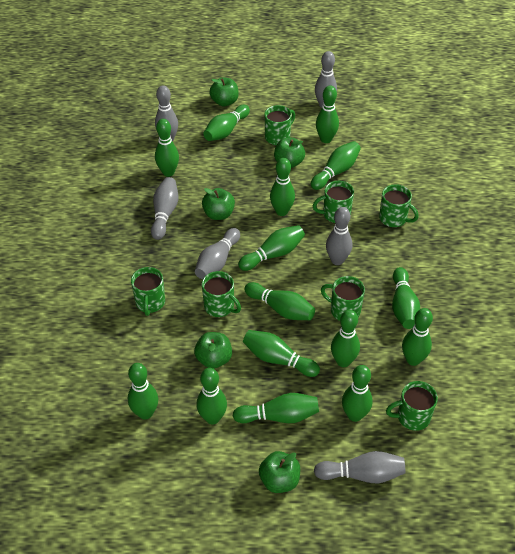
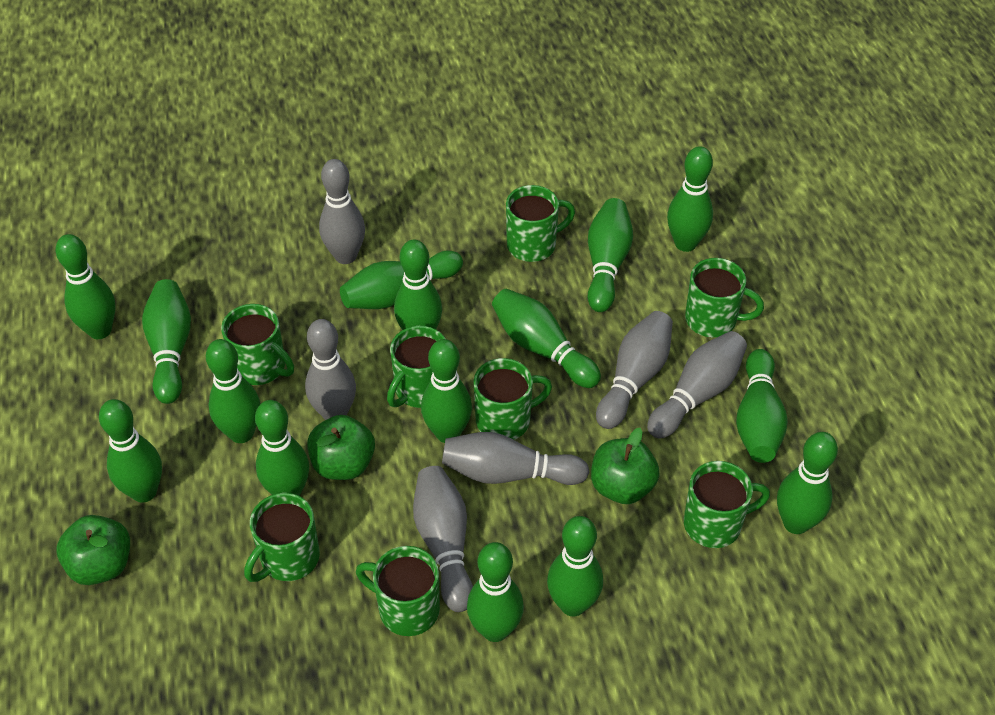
green apple: 5 -> 3
green mug: 7 -> 8

